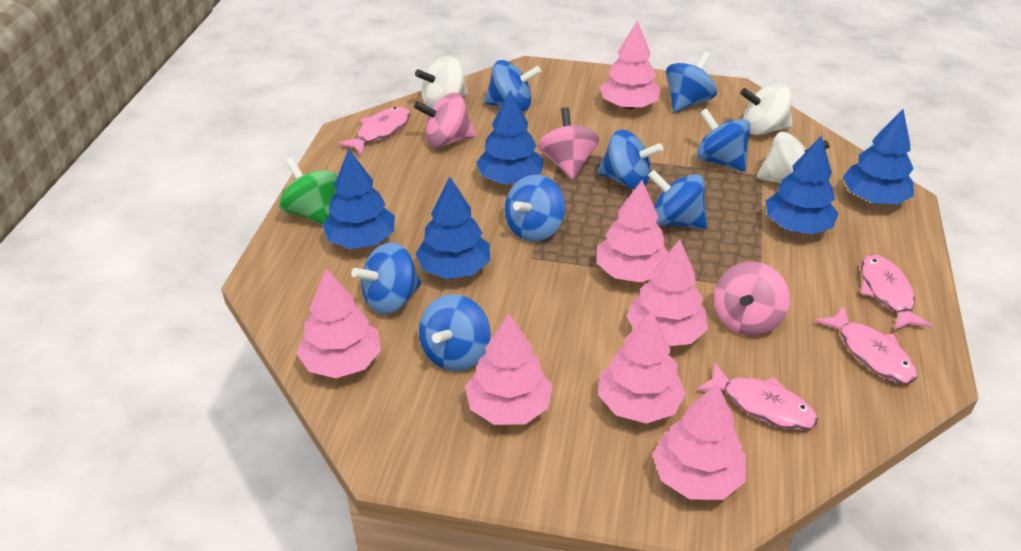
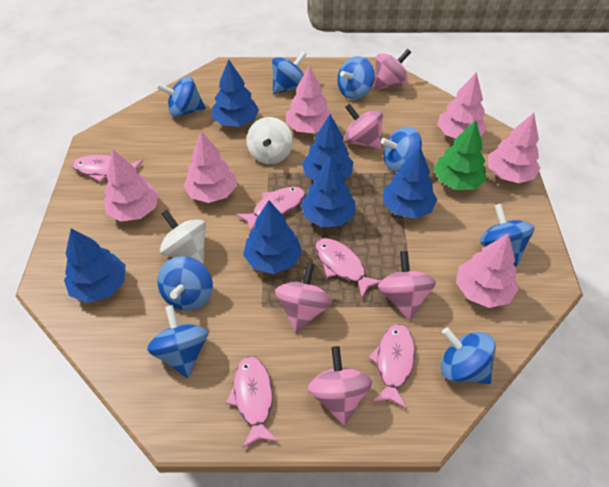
blue tree: 5 -> 6
green spinning top: 1 -> 0
green tree: 0 -> 1
pink fish: 4 -> 5
pink spinning top: 3 -> 5
pink tree: 7 -> 6
white spinning top: 3 -> 2

